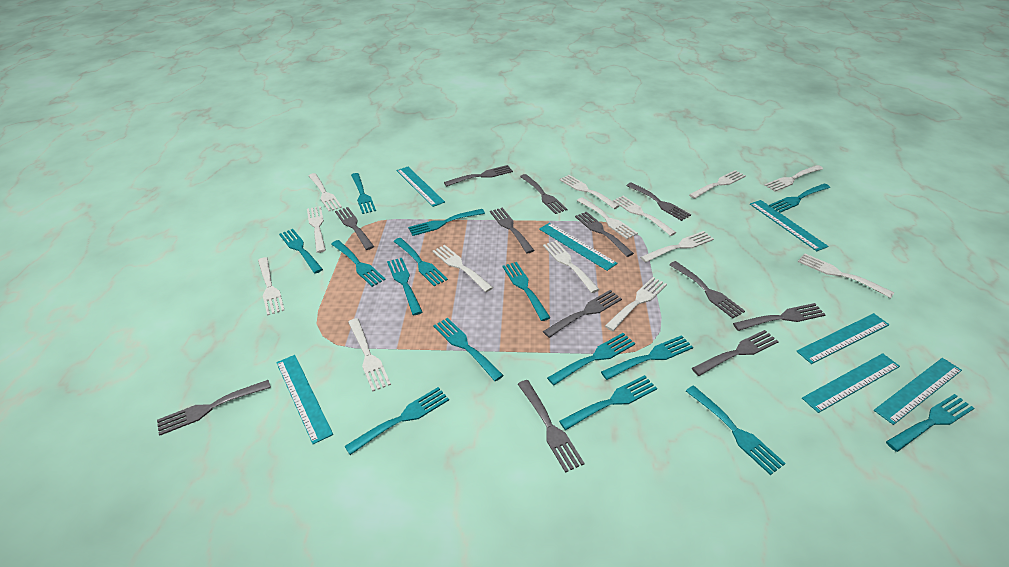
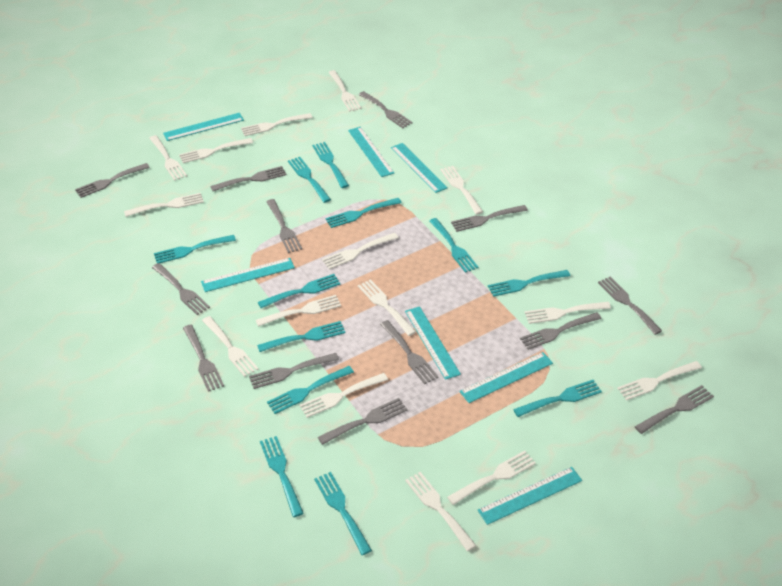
grey fork: 12 -> 13
turquoise fork: 15 -> 12
white fork: 14 -> 15

